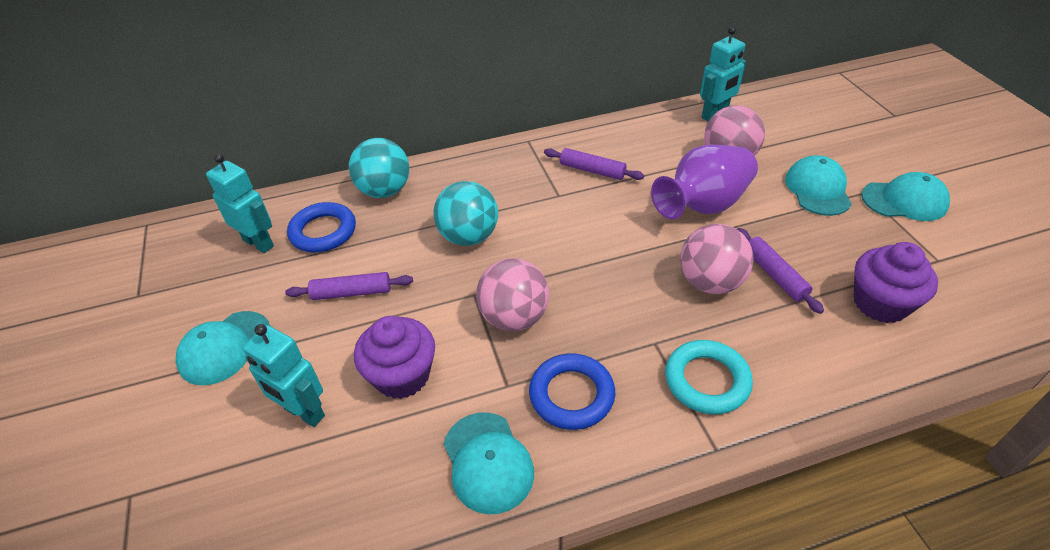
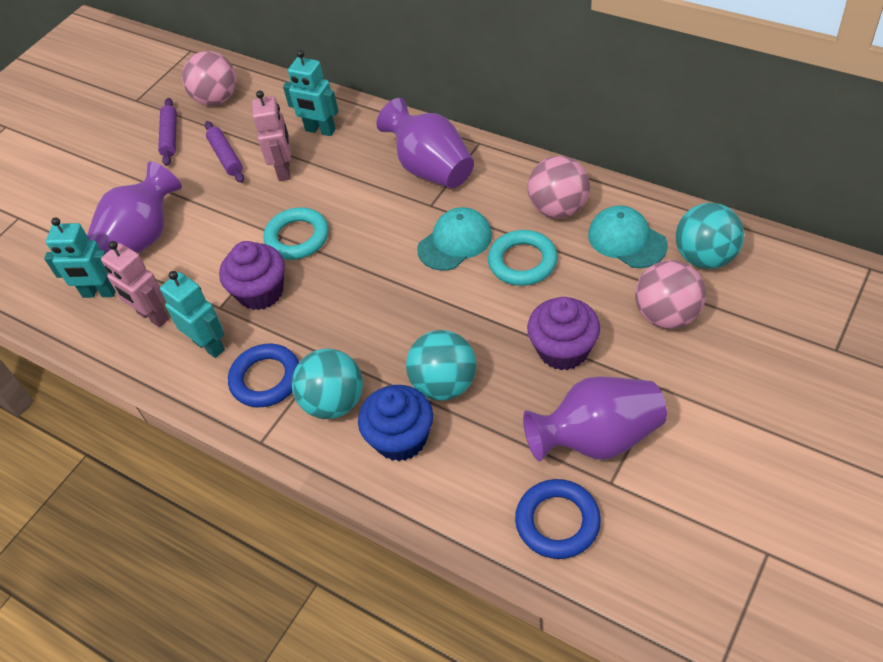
blue cupcake: 0 -> 1
pink robot: 0 -> 2
purple rolling pin: 3 -> 2
purple vase: 1 -> 3
turquoise ball: 2 -> 3
turquoise cap: 4 -> 2
turquoise ring: 1 -> 2

